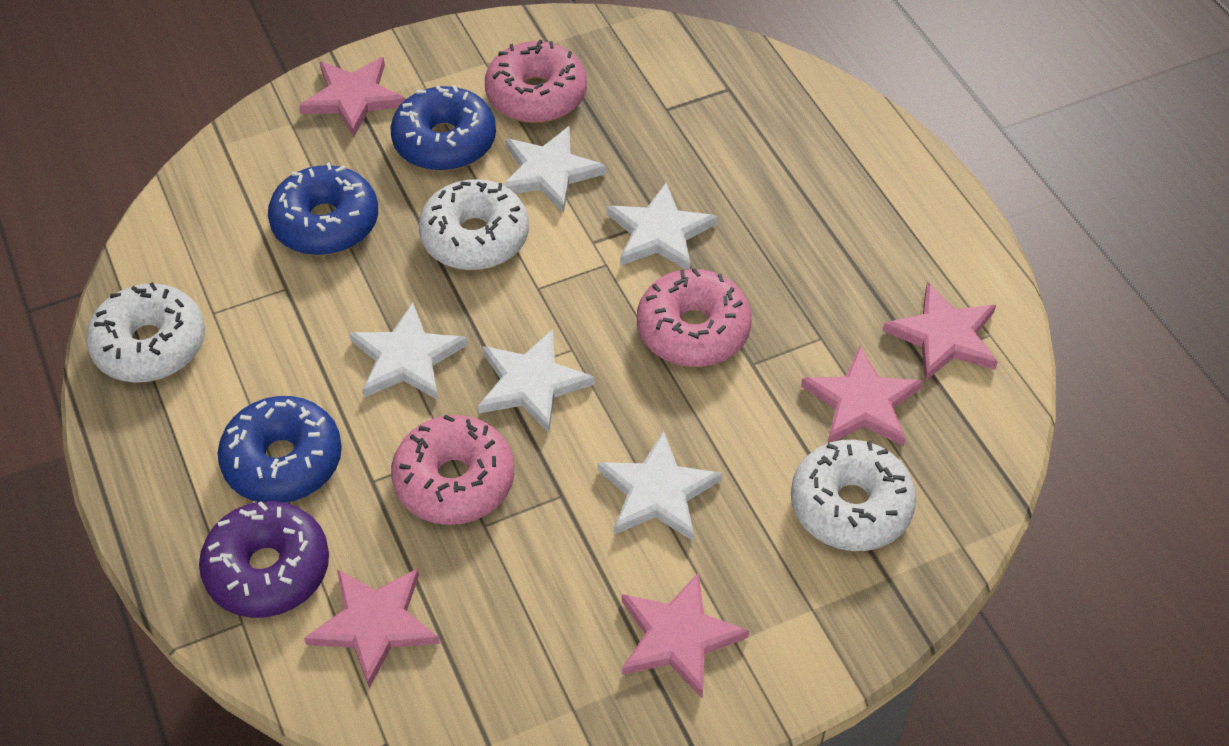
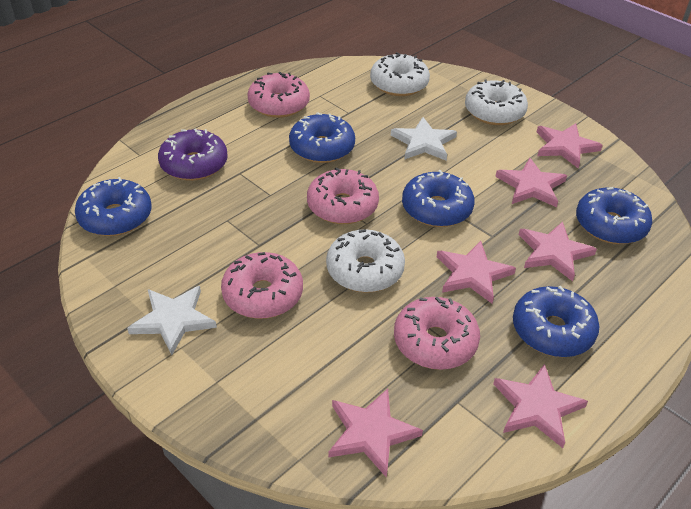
blue donut: 3 -> 5
pink donut: 3 -> 4
pink star: 5 -> 6
white star: 5 -> 2

